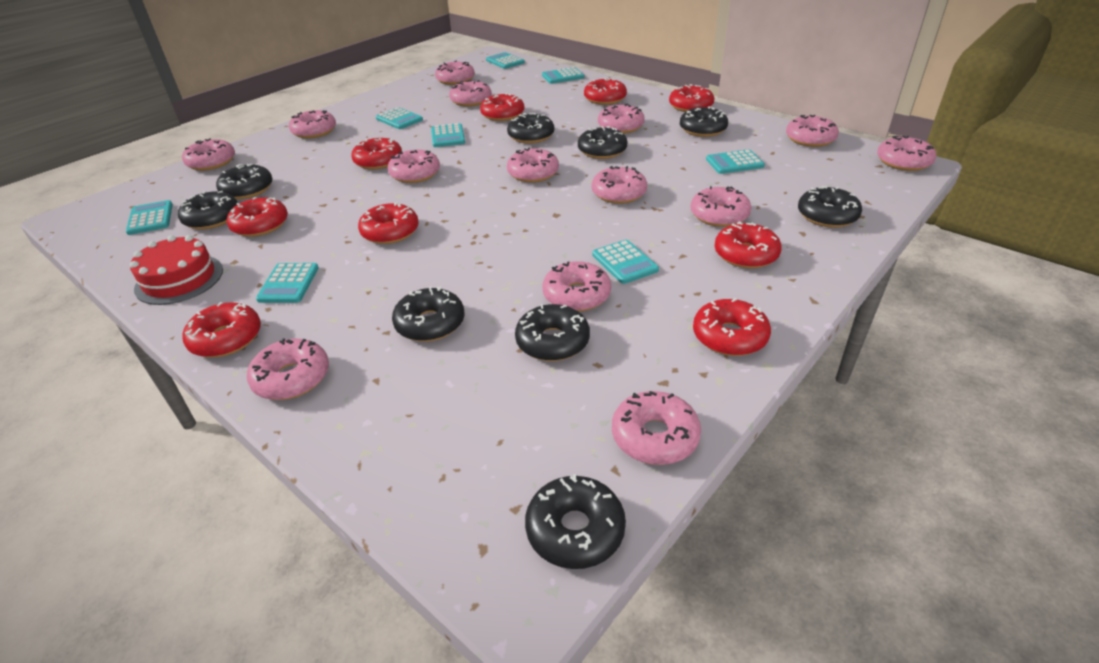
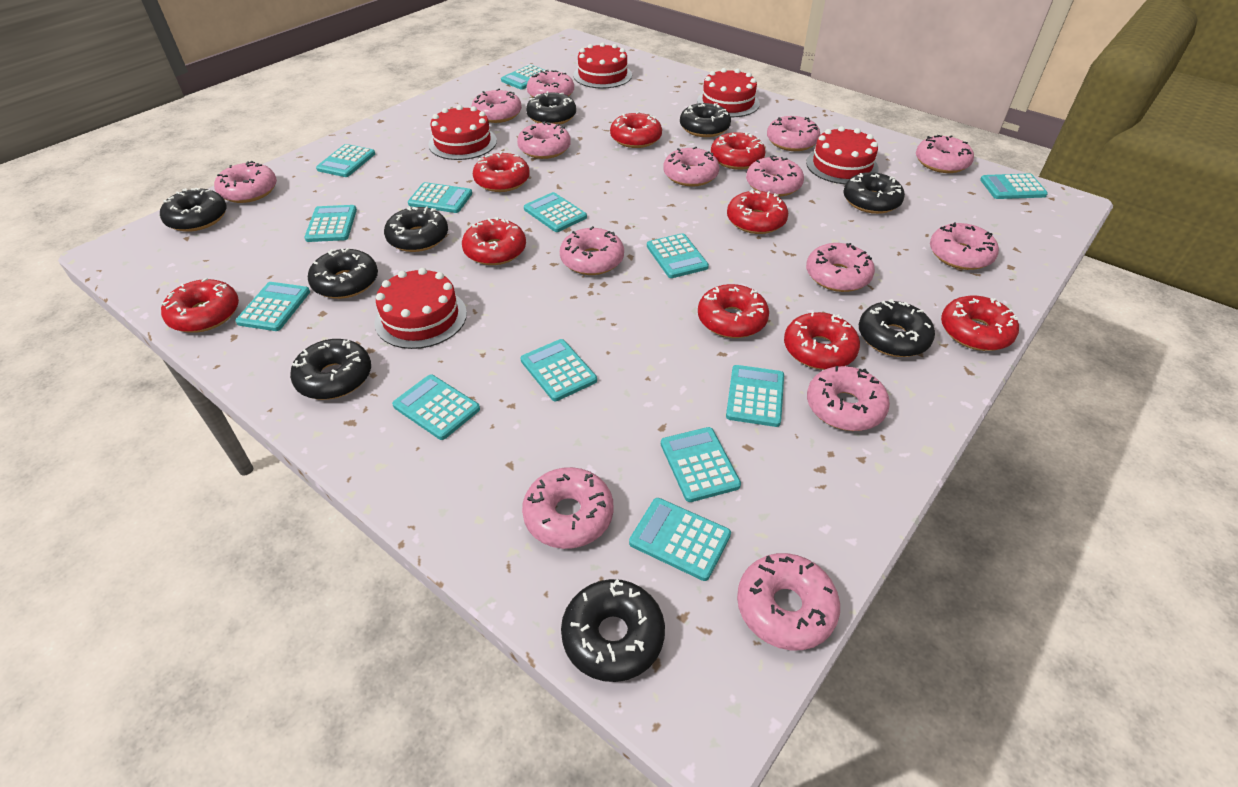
red cake: 1 -> 5
turquoise calculator: 8 -> 13

